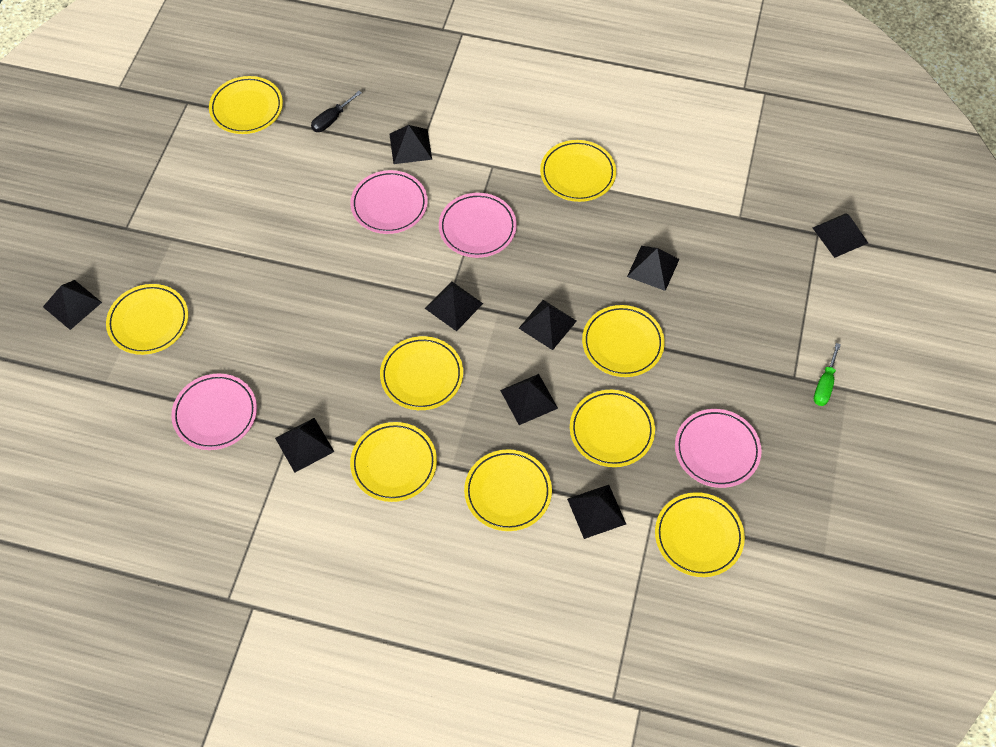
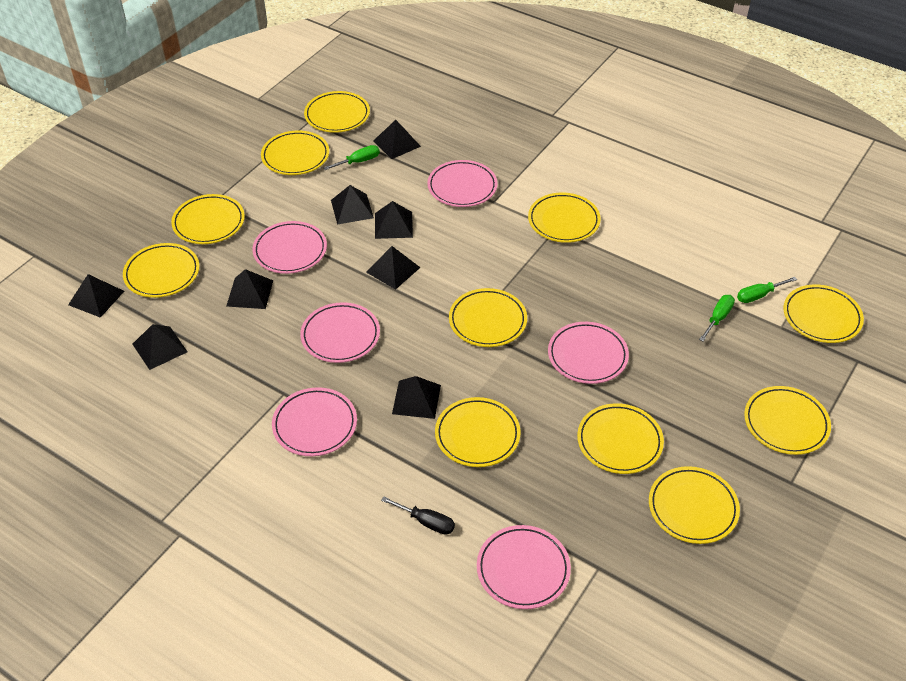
black pyramid: 9 -> 8
green screwdriver: 1 -> 3
pink plate: 4 -> 6
yellow plate: 9 -> 11

